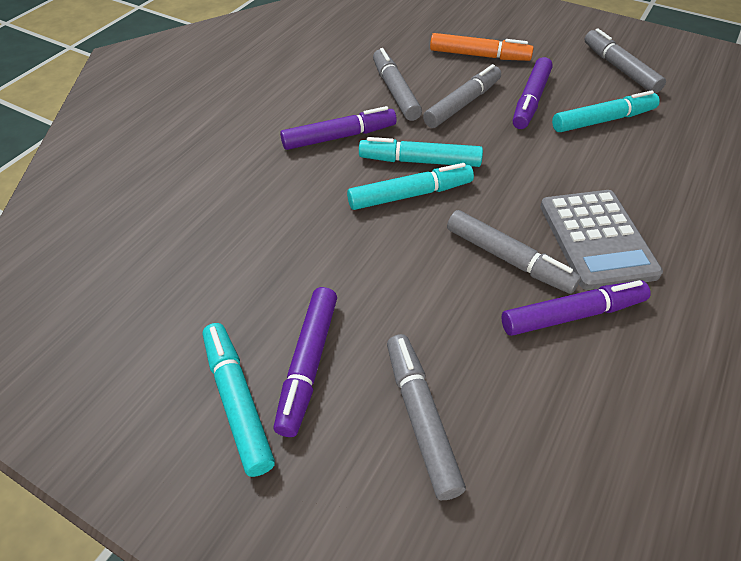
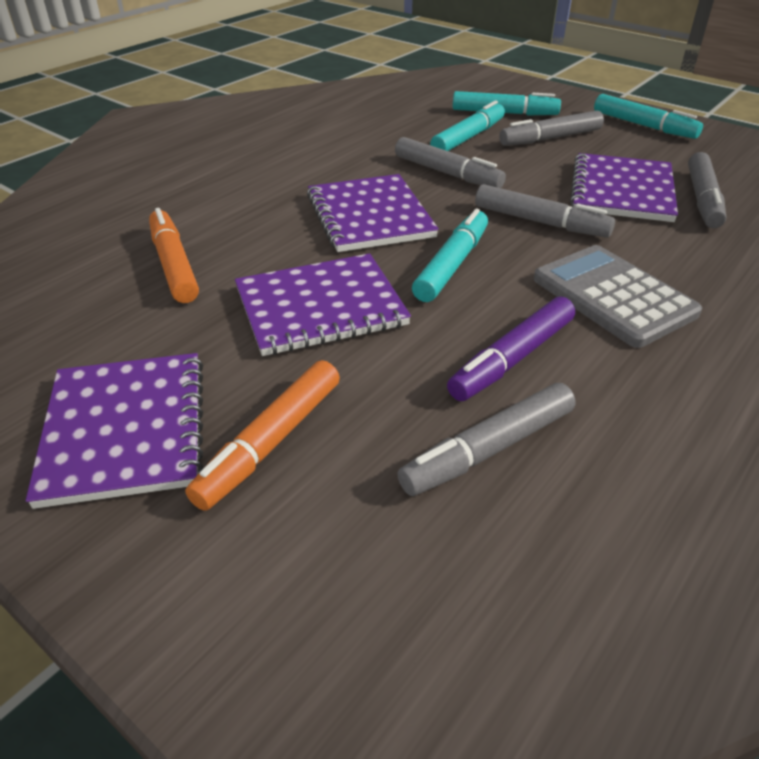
orange marker: 1 -> 2
purple marker: 4 -> 1
purple notebook: 0 -> 4

